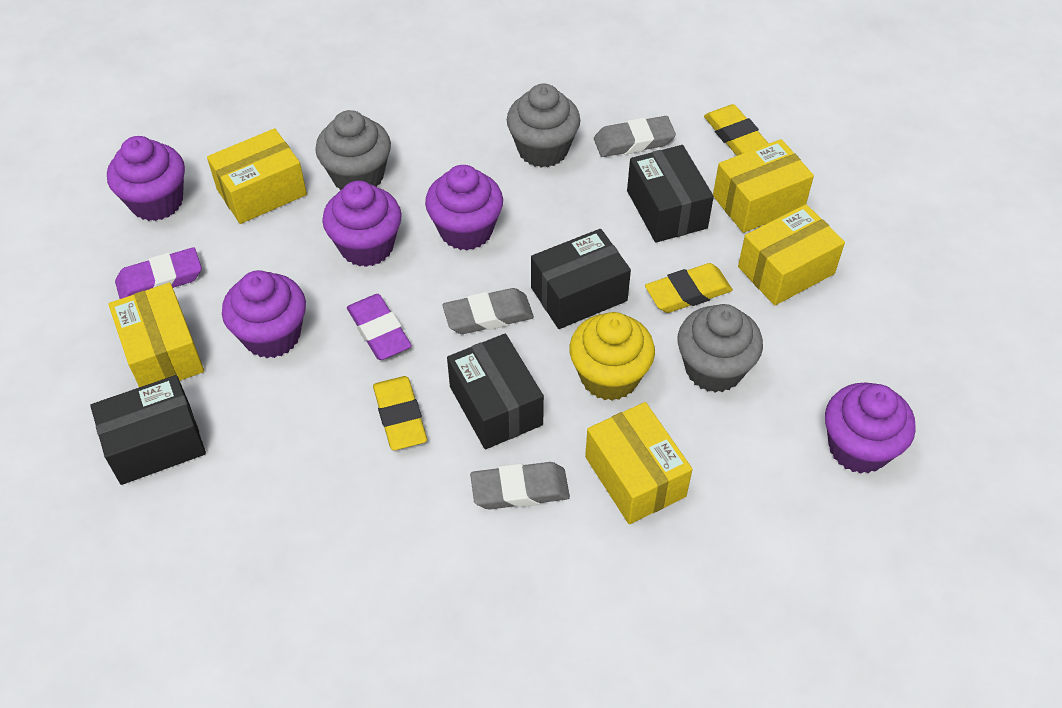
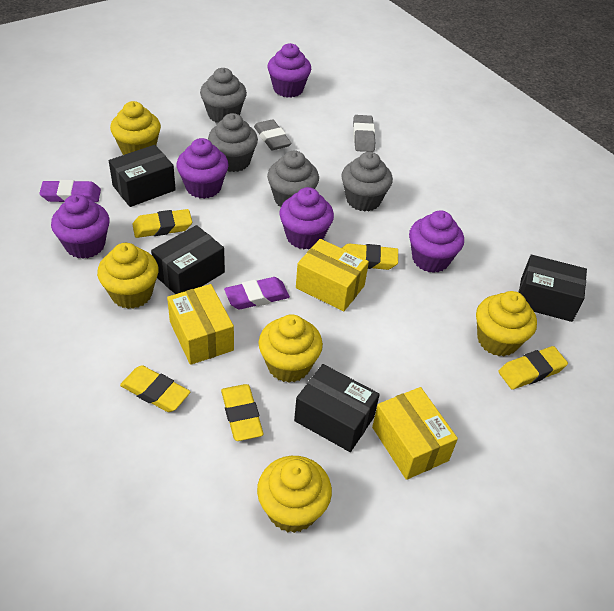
grey cupcake: 3 -> 4
grey eraser: 3 -> 2
yellow box: 5 -> 3
yellow cupcake: 1 -> 5
yellow eraser: 3 -> 5

